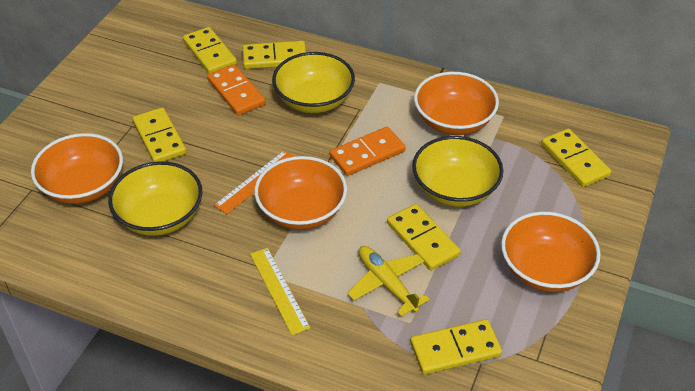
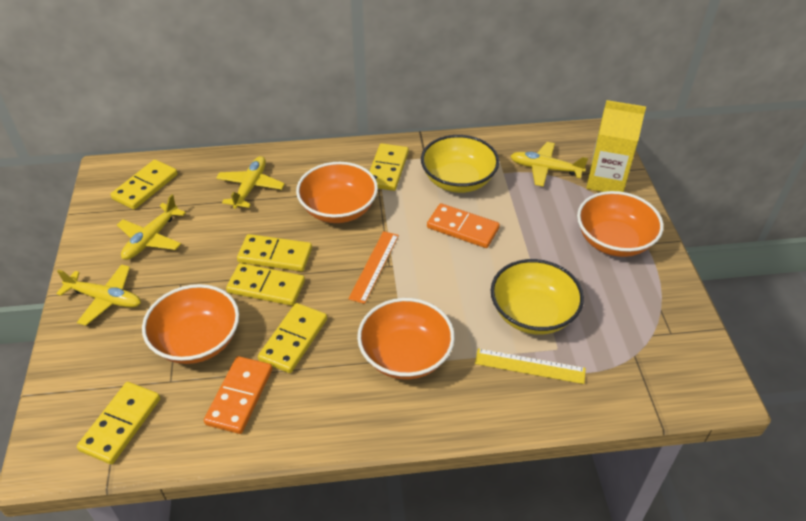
yellow bowl: 3 -> 2
yellow carton: 0 -> 1
yellow plane: 1 -> 4

